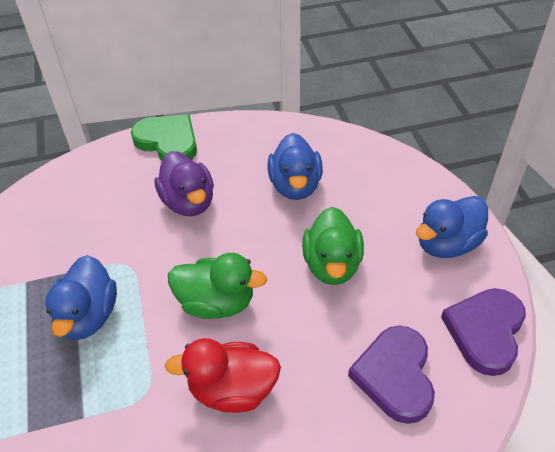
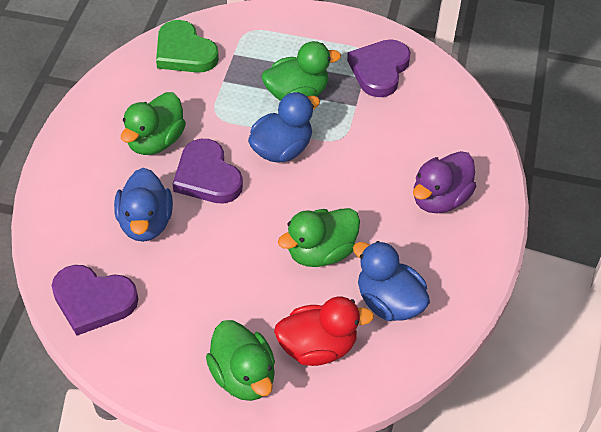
green duck: 2 -> 4
purple heart: 2 -> 3

